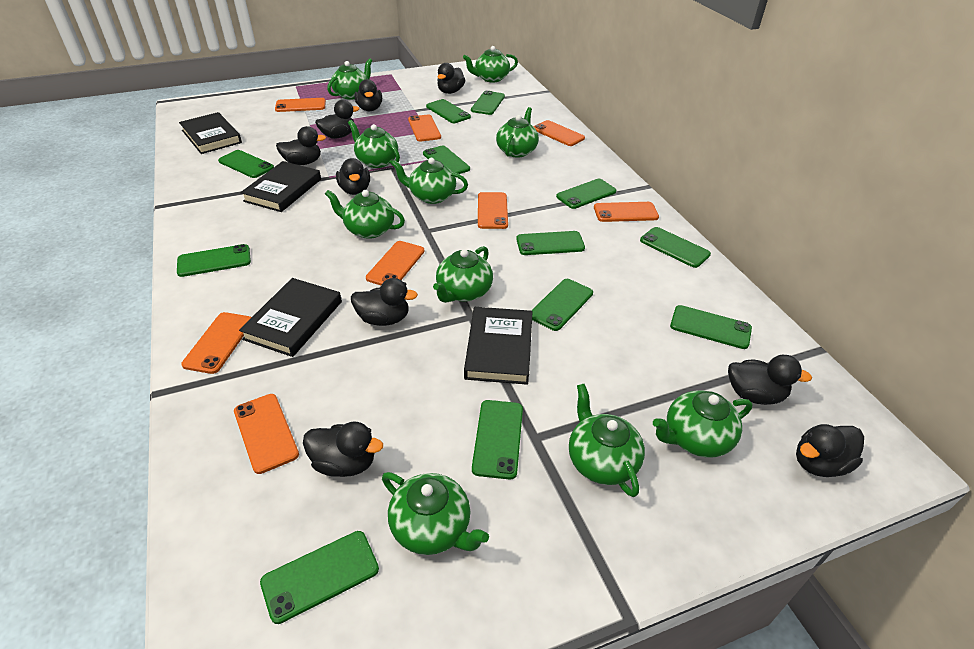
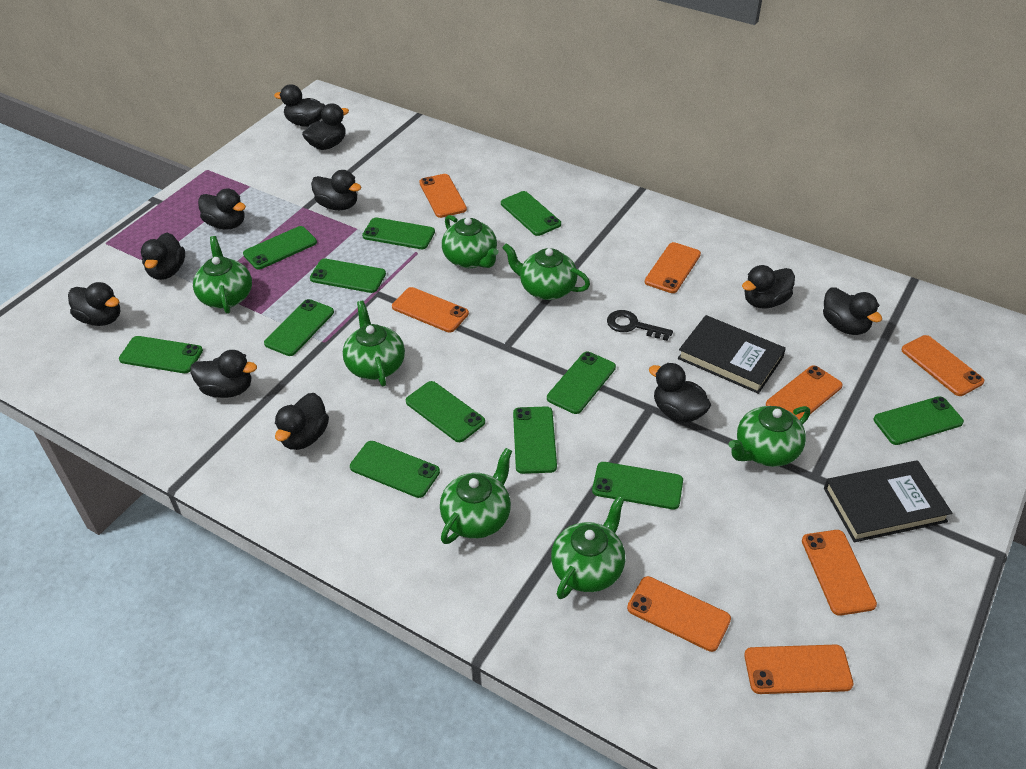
black book: 4 -> 2
black duck: 9 -> 11
black key: 0 -> 1
green teapot: 10 -> 7

